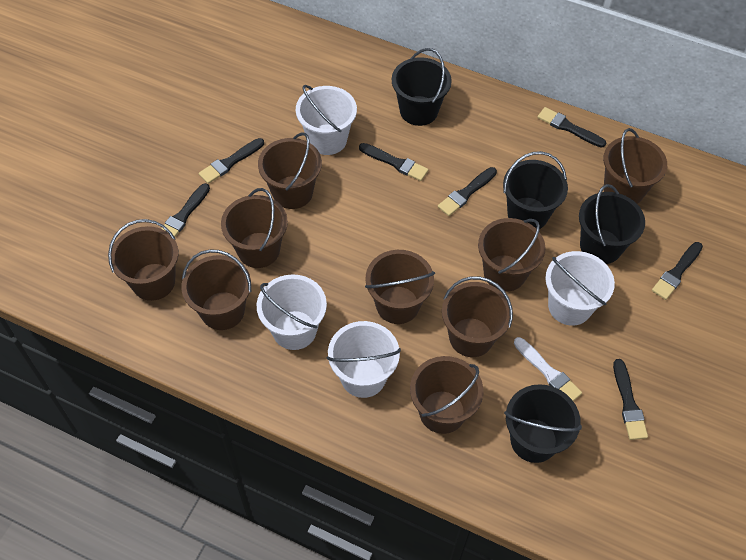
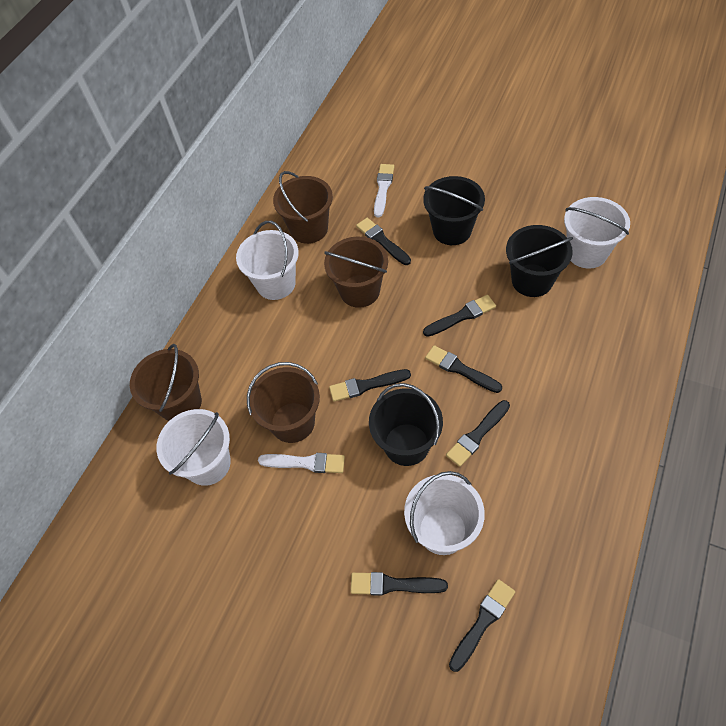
black bucket: 4 -> 3
brown bucket: 9 -> 4
white brush: 1 -> 2

